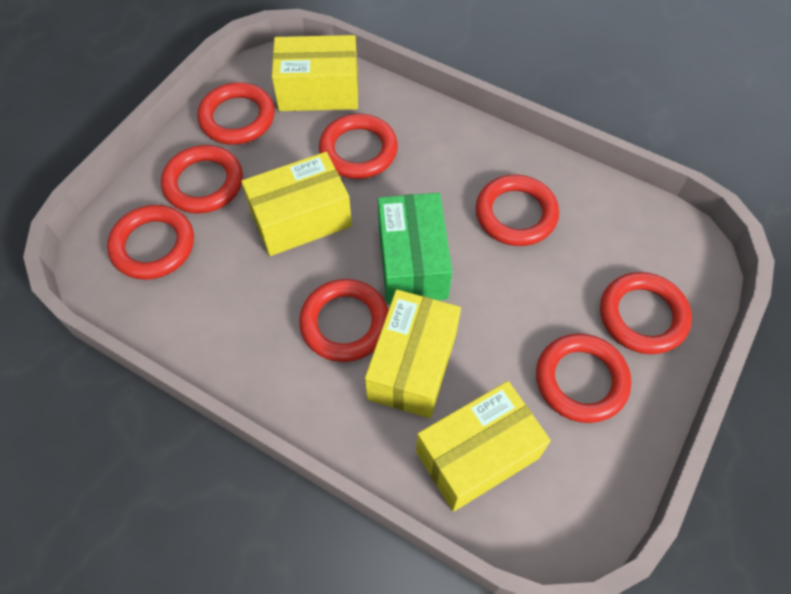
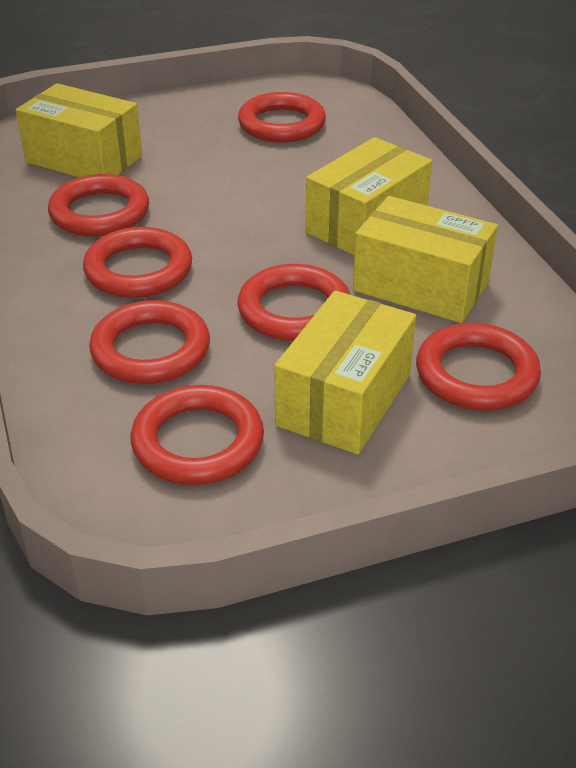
green box: 1 -> 0
red ring: 8 -> 7

